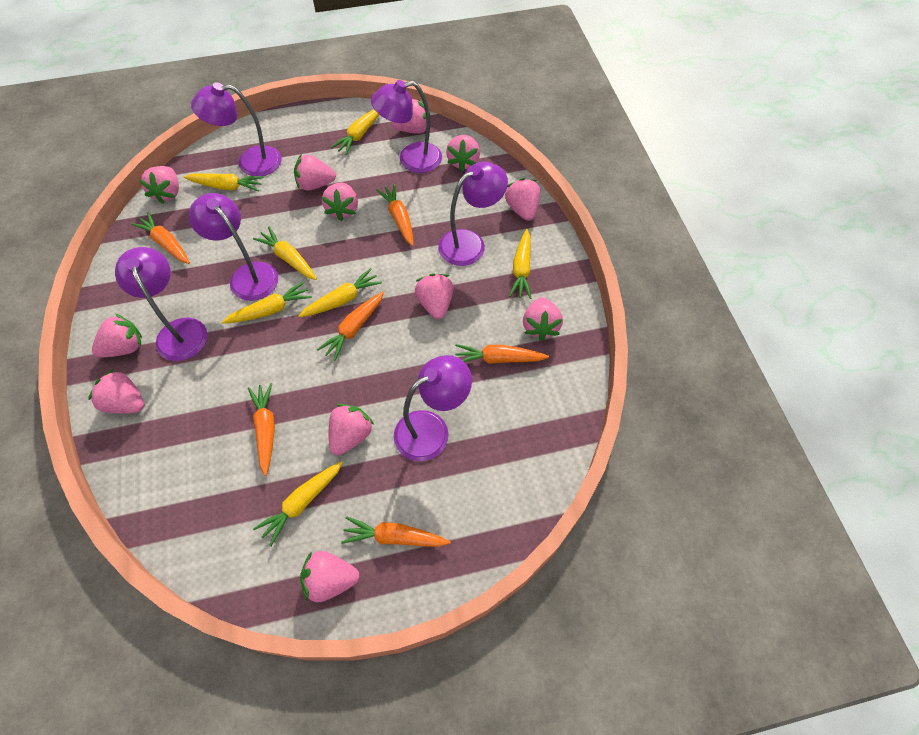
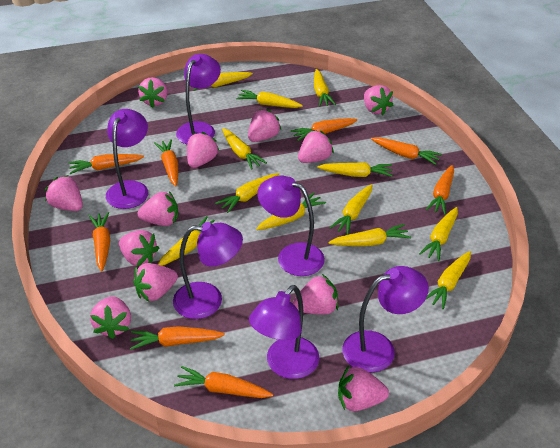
orange carrot: 6 -> 8
yellow carrot: 7 -> 12

